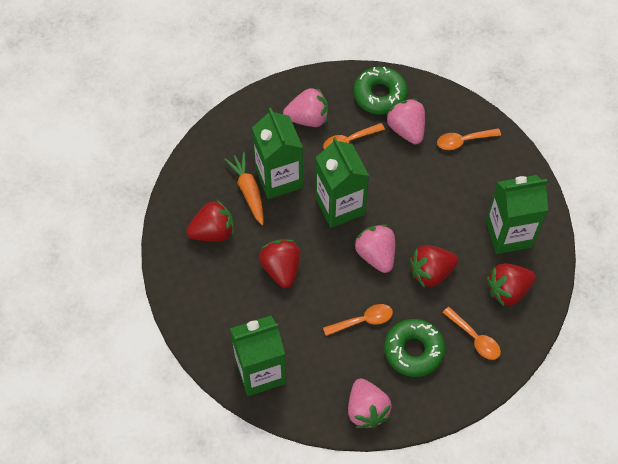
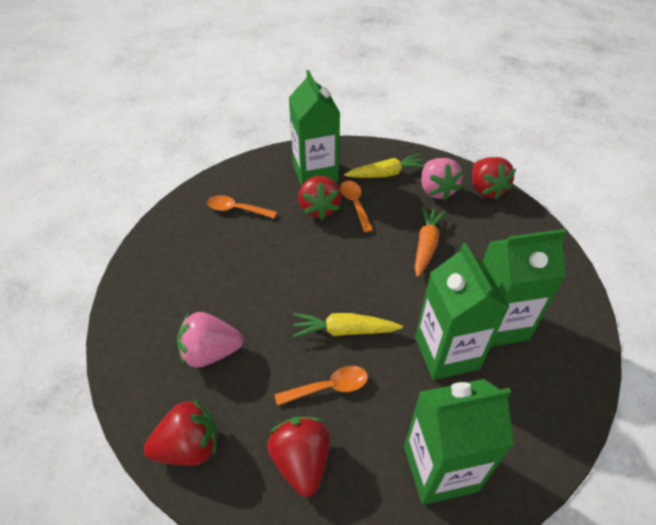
green donut: 2 -> 0
orange spoon: 4 -> 3
pink strawberry: 4 -> 2
yellow carrot: 0 -> 2

